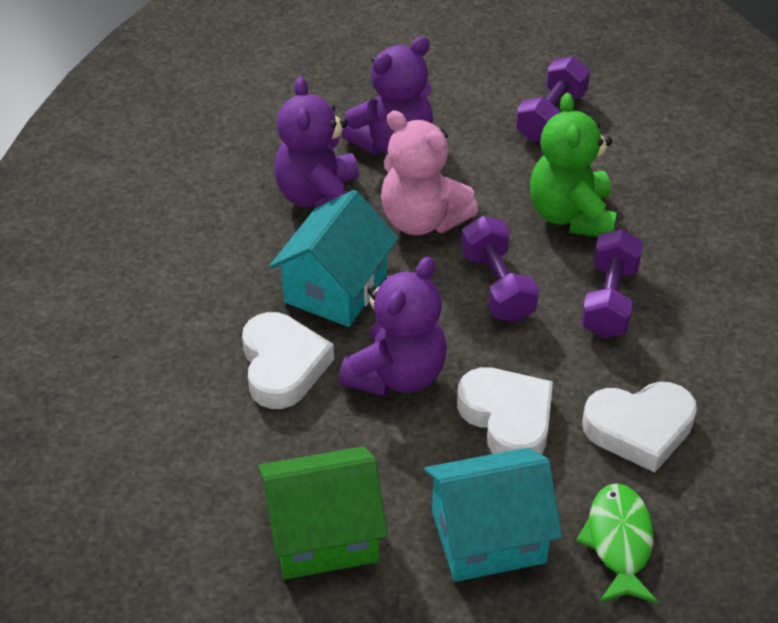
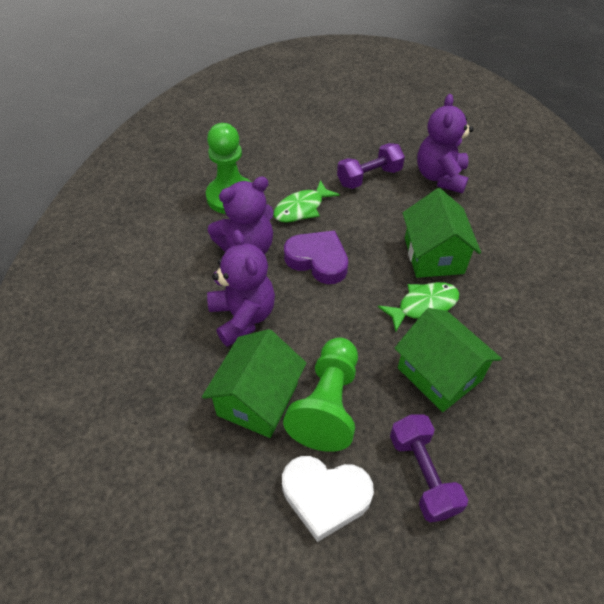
green fish: 1 -> 2
green house: 1 -> 3
green pawn: 0 -> 2
green teddy bear: 1 -> 0
pink teddy bear: 1 -> 0
purple dumbbell: 3 -> 2
purple heart: 0 -> 1
turquoise house: 2 -> 0
white heart: 3 -> 1

